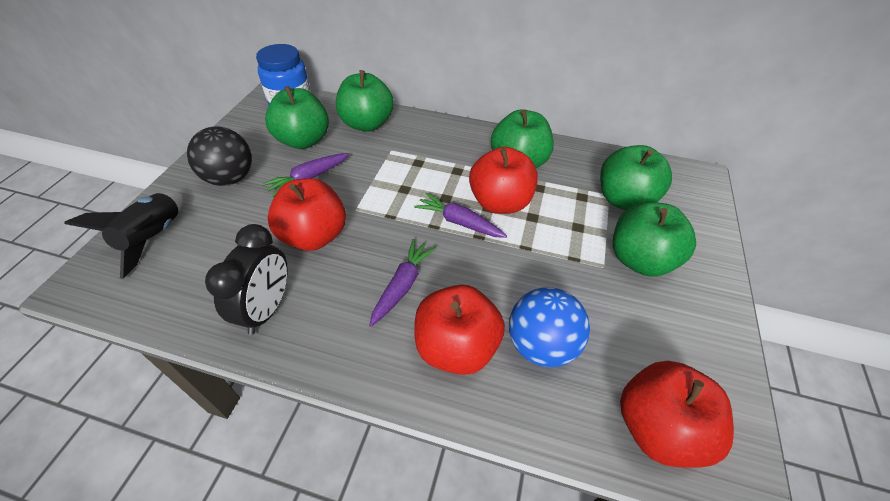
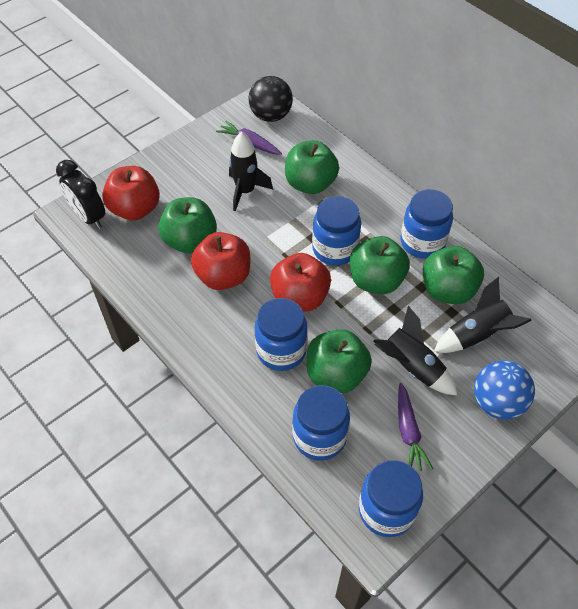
black rocket: 1 -> 3
blue jar: 1 -> 5
purple carrot: 3 -> 2
red apple: 4 -> 3

